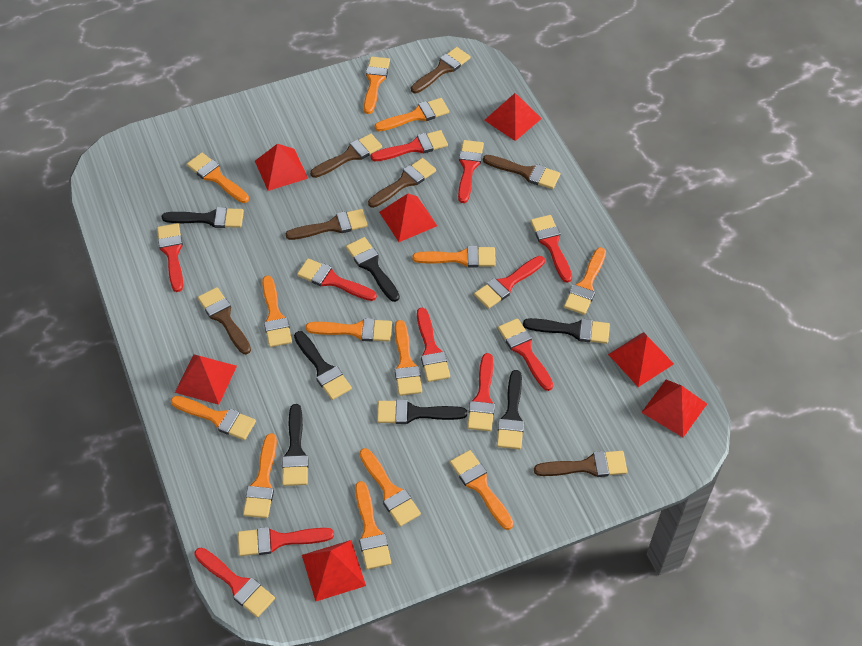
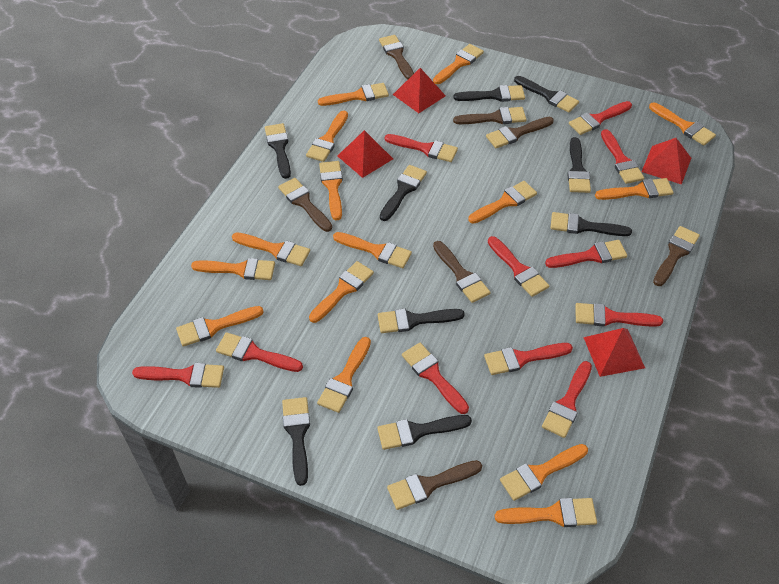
black brush: 7 -> 9
orange brush: 13 -> 15
red pyramid: 7 -> 4

